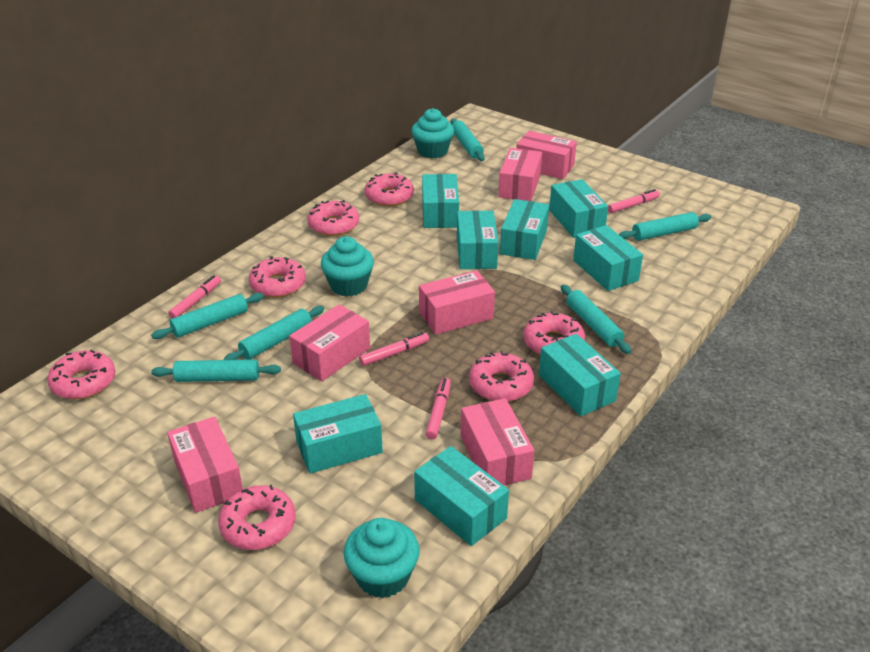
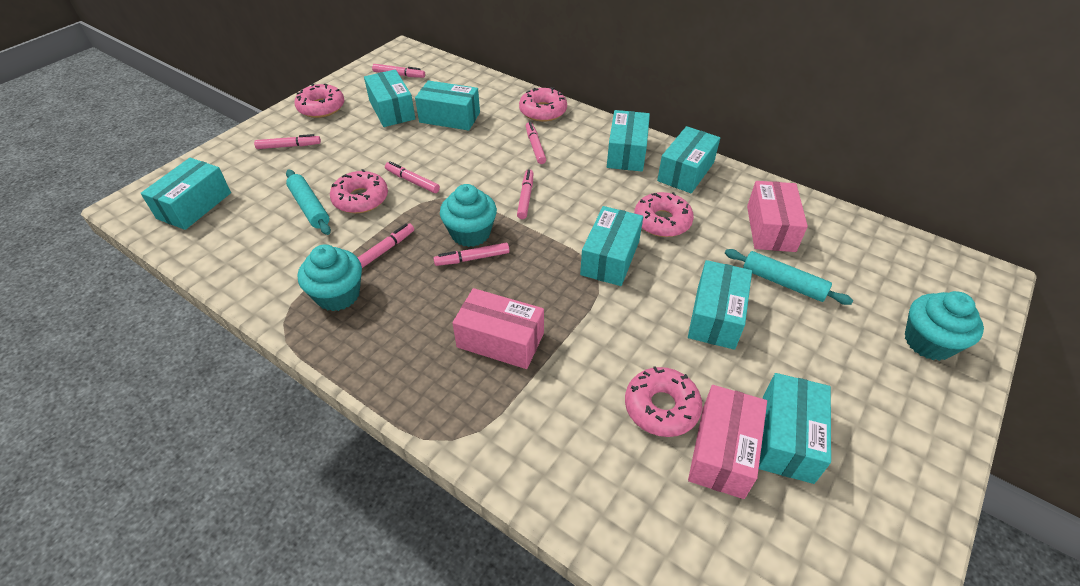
pink box: 6 -> 3
pink donut: 7 -> 5
pink marker: 4 -> 7
turquoise rolling pin: 6 -> 2

